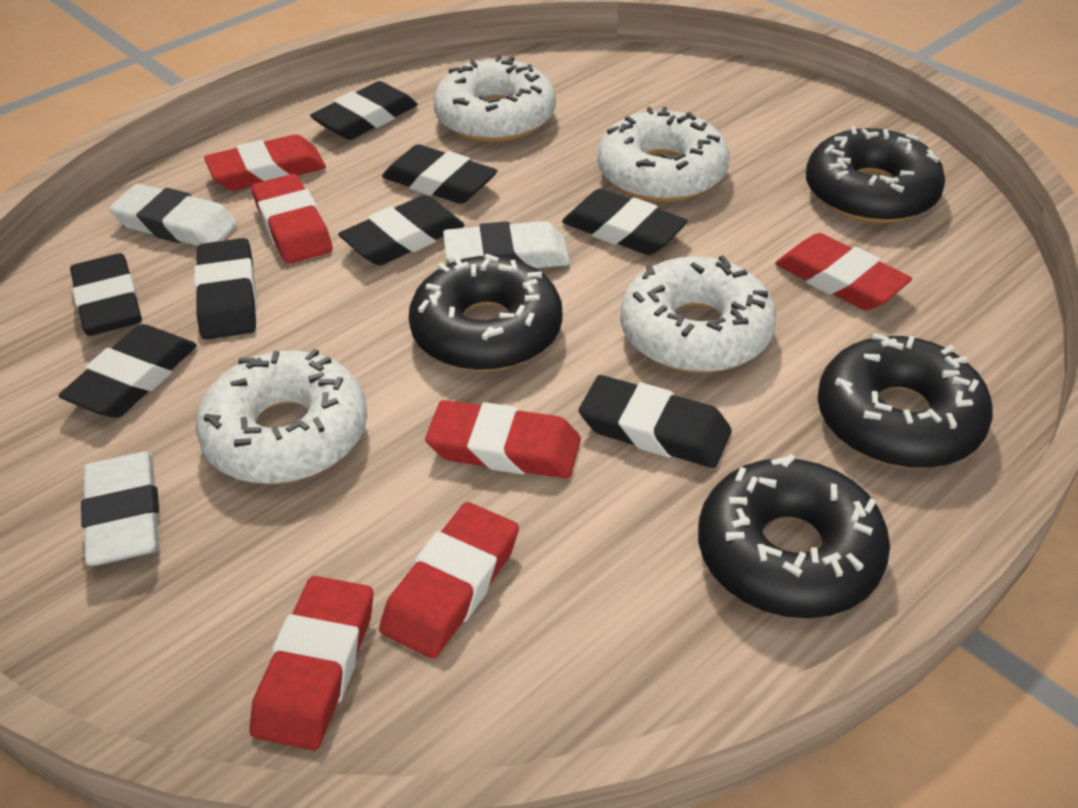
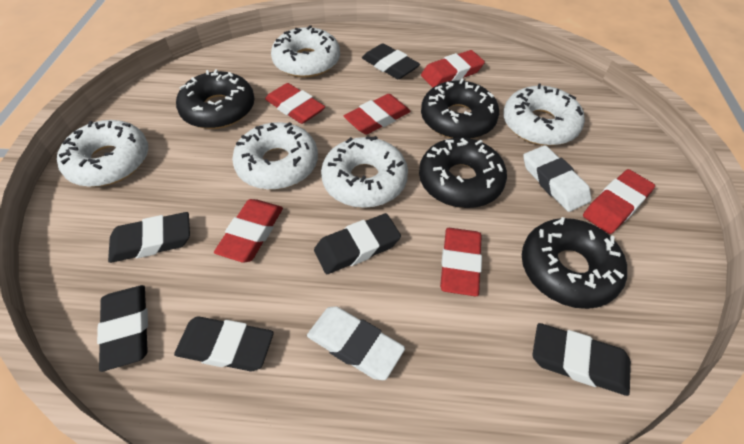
black eraser: 8 -> 6
white donut: 4 -> 5
white eraser: 3 -> 2

